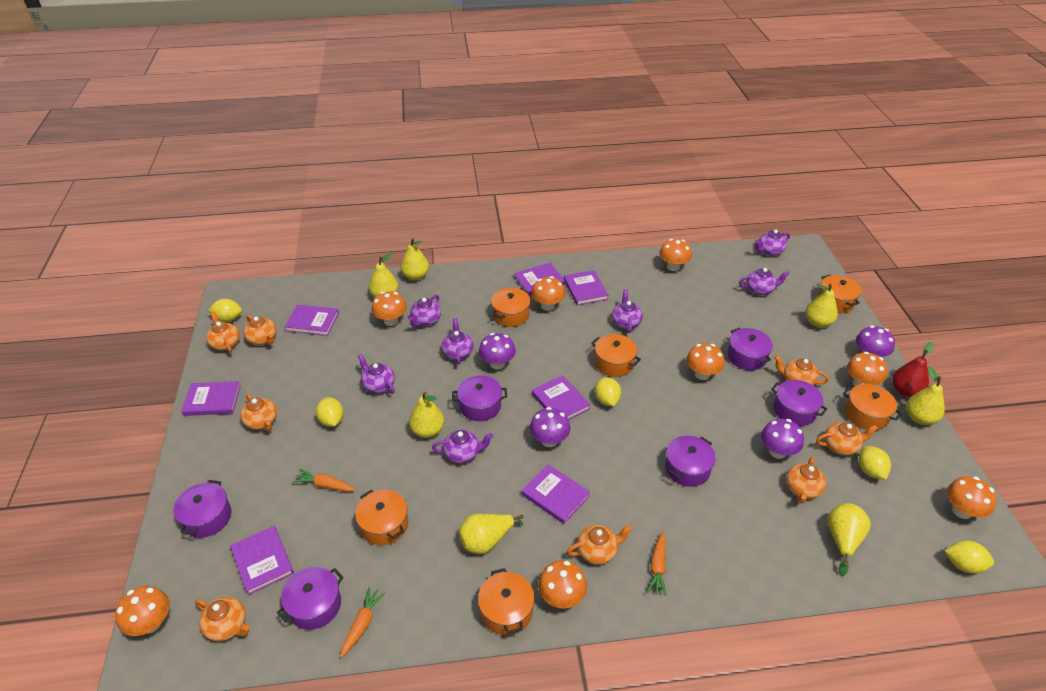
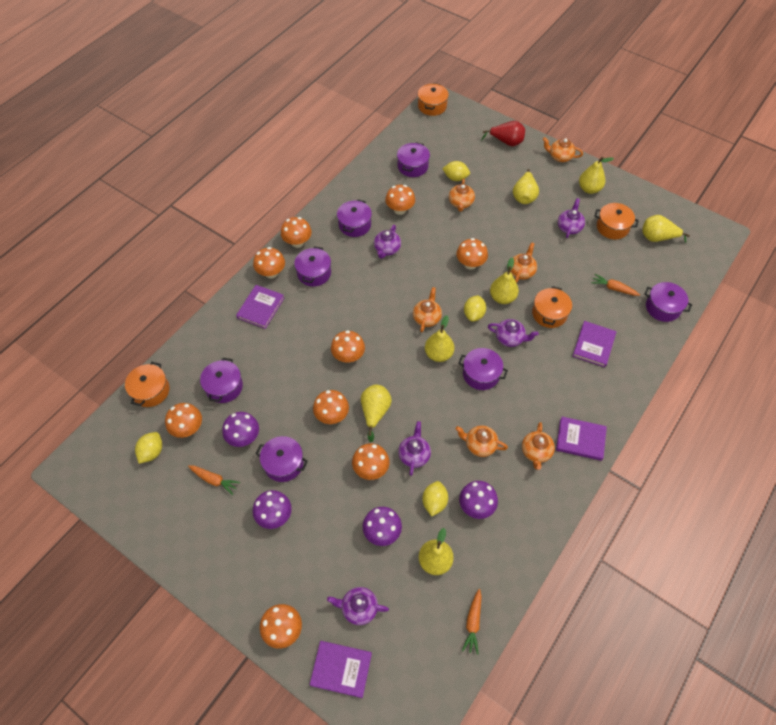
orange mushroom: 8 -> 9
orange pot: 6 -> 4
orange teapot: 8 -> 6
purple book: 7 -> 4
purple pot: 6 -> 7
purple teapot: 7 -> 5
yellow lemon: 5 -> 4

